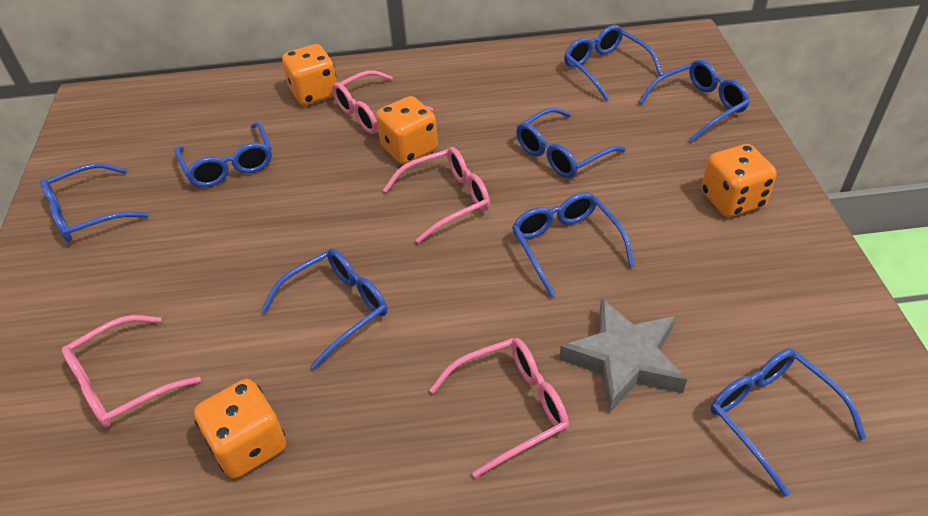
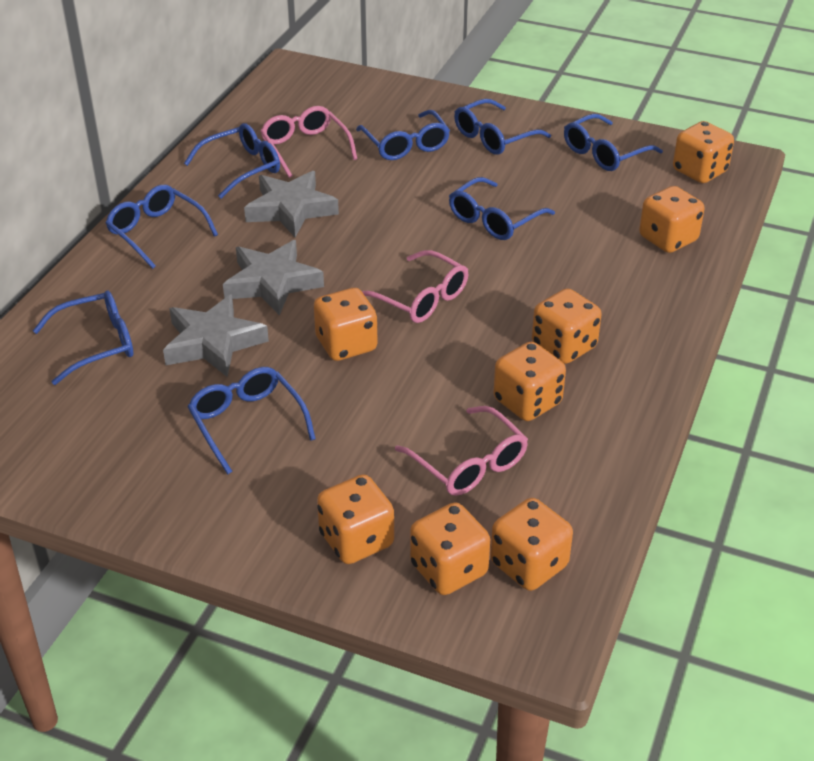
grey star: 1 -> 3
orange dice: 4 -> 8
pink glasses: 4 -> 3

